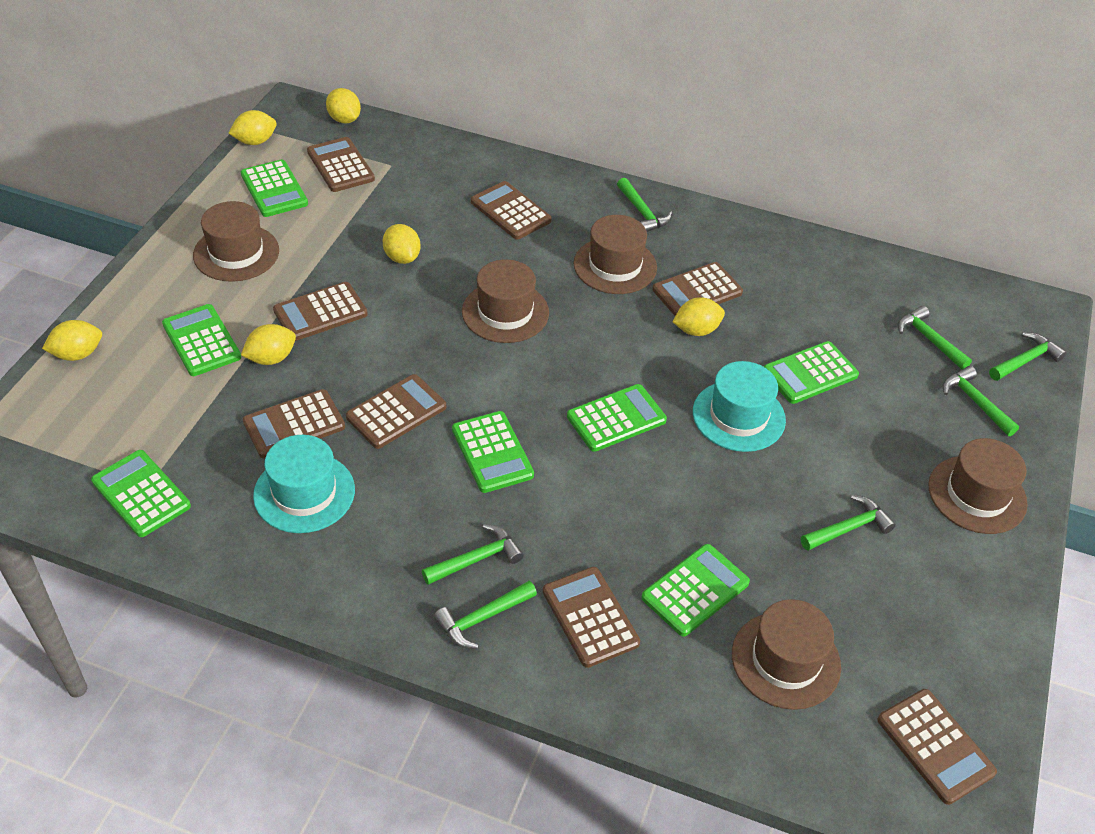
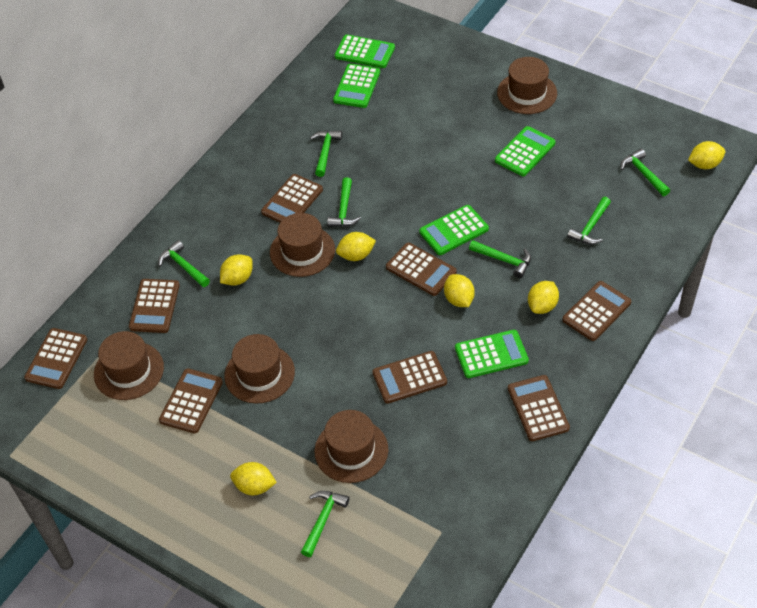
green calculator: 7 -> 5
turquoise hat: 2 -> 0

